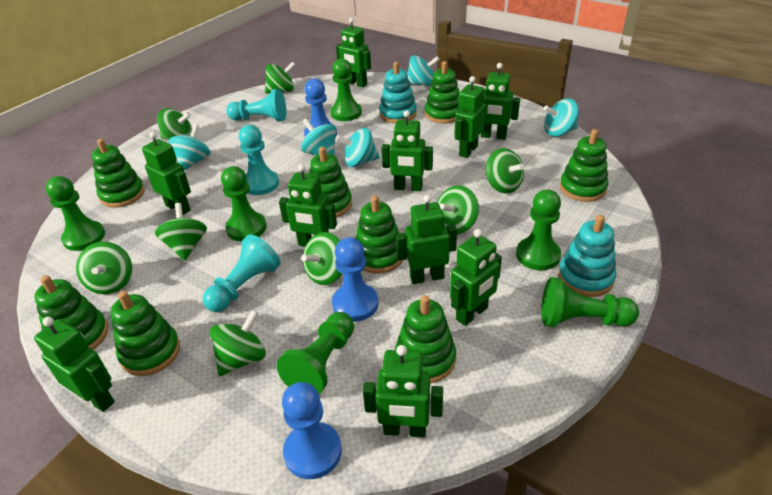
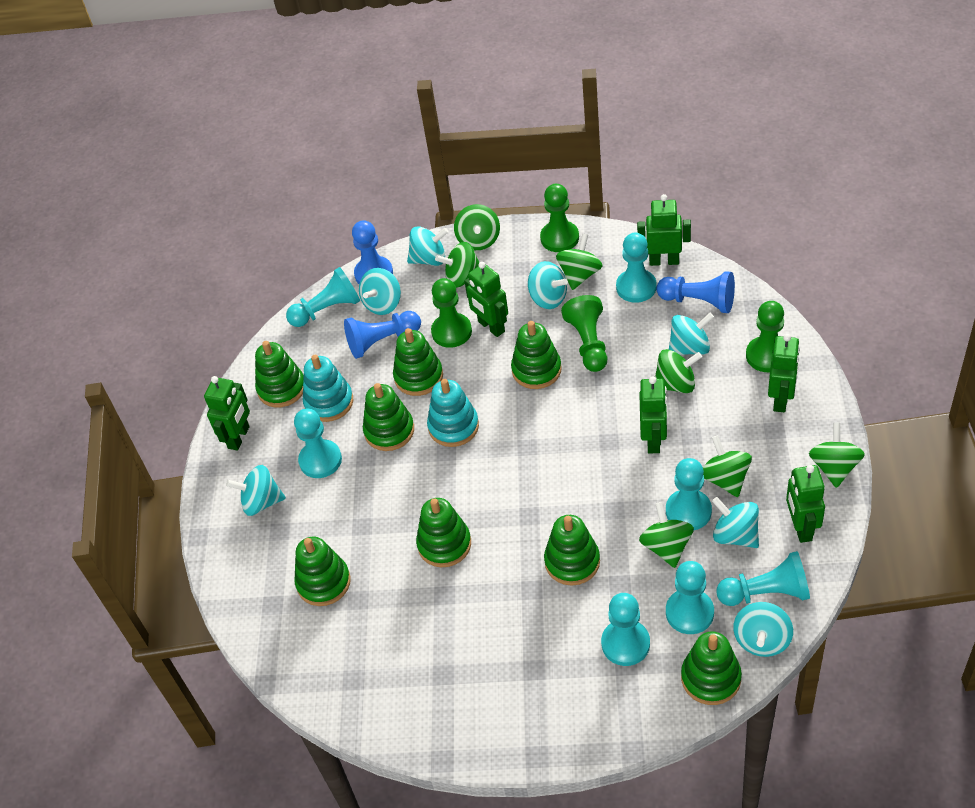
green pawn: 6 -> 4
green robot: 10 -> 6
green spinning top: 8 -> 7
turquoise pawn: 3 -> 7
turquoise spinning top: 5 -> 7

